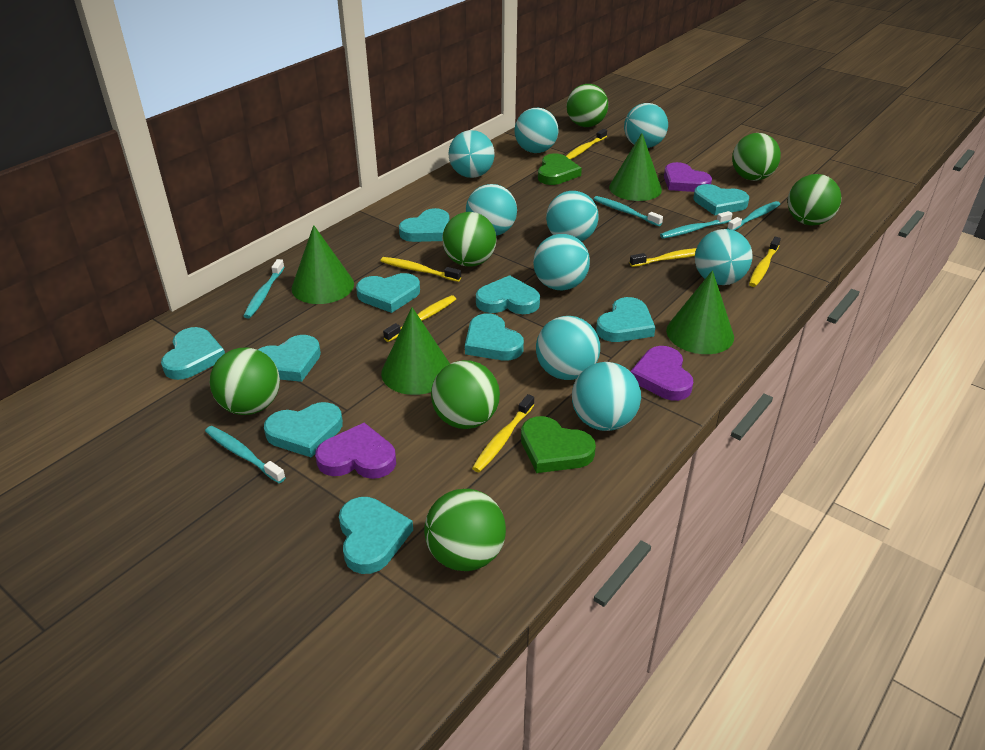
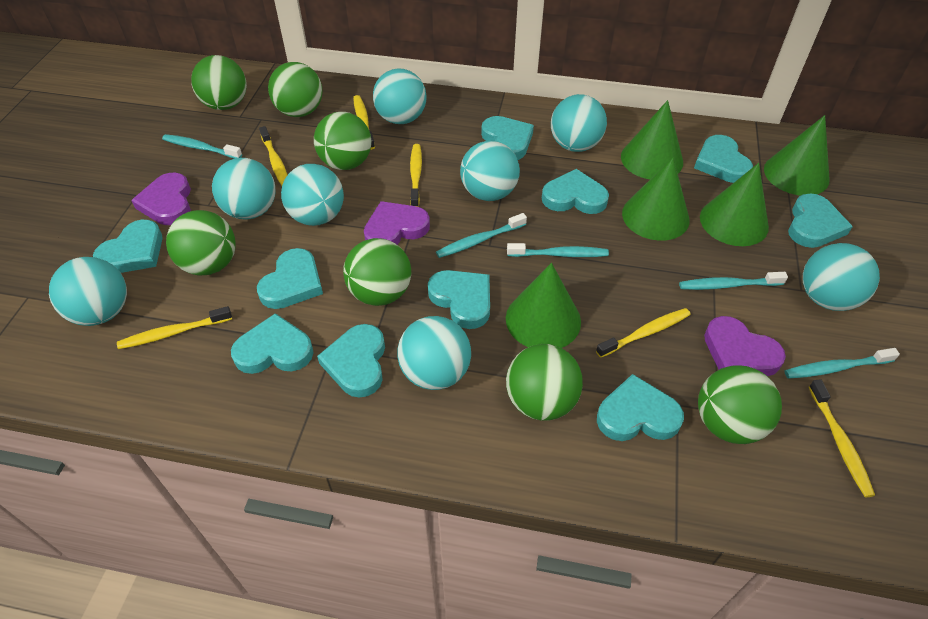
green cone: 4 -> 5
green heart: 2 -> 0
turquoise ball: 9 -> 8

